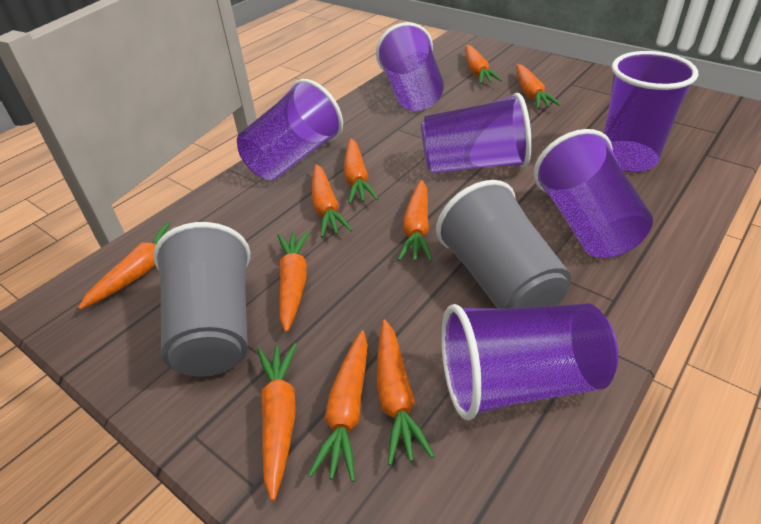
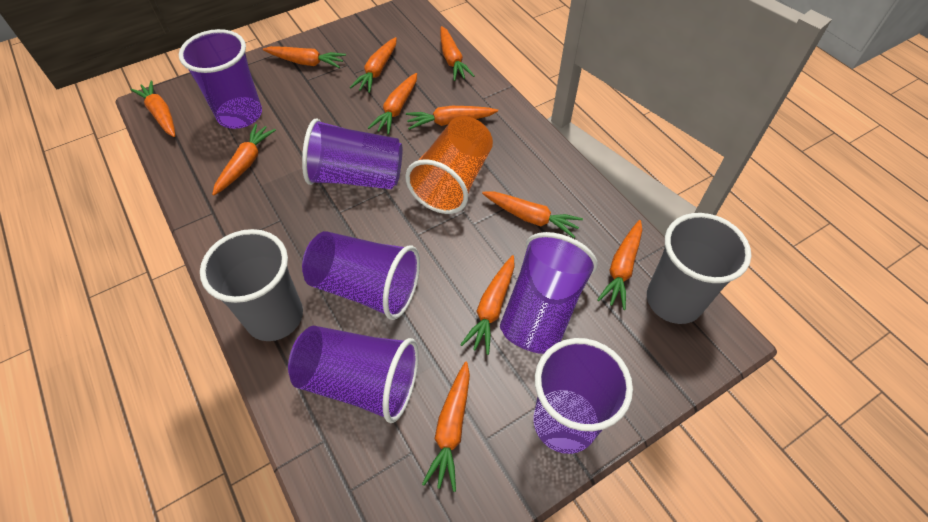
orange carrot: 10 -> 11
orange cup: 0 -> 1

